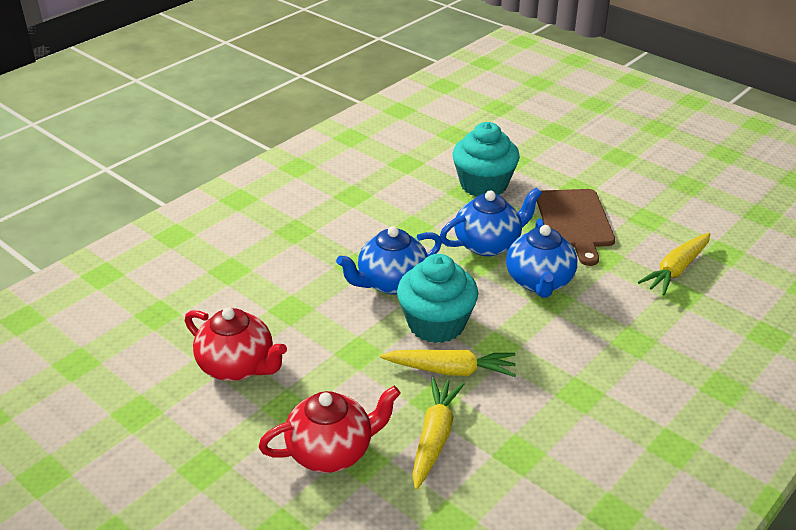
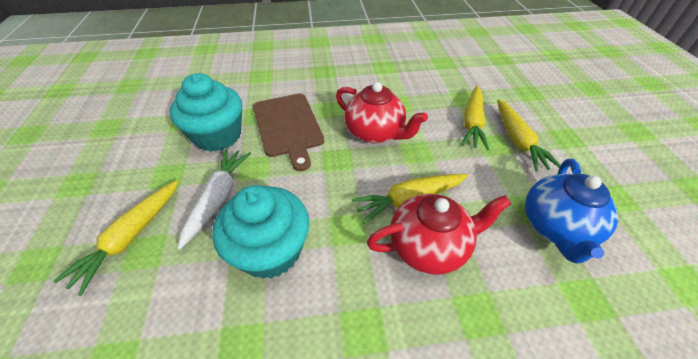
blue teapot: 3 -> 1
white carrot: 0 -> 1
yellow carrot: 3 -> 4

